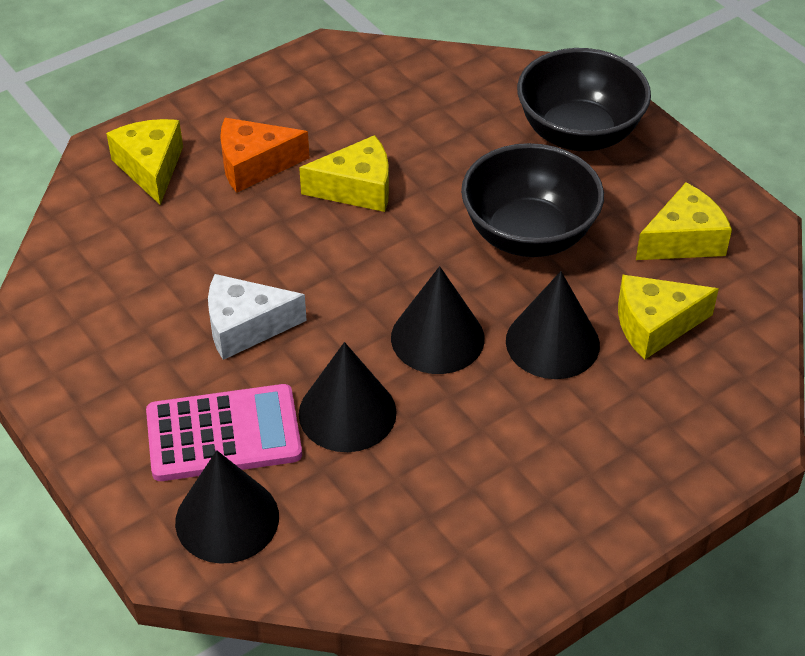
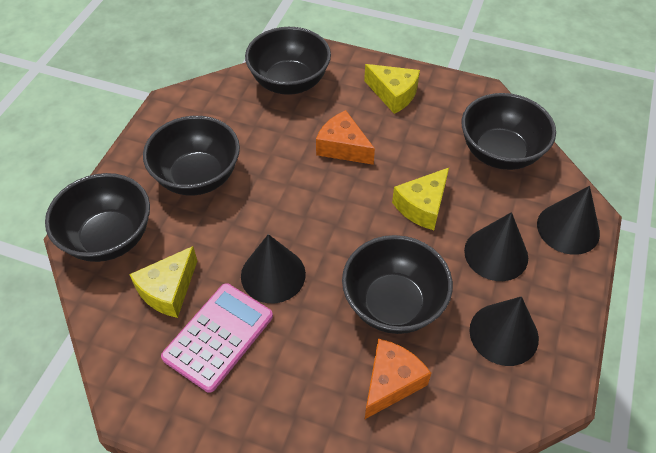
black bowl: 2 -> 5
orange cheese: 1 -> 2
white cheese: 1 -> 0
yellow cheese: 4 -> 3

